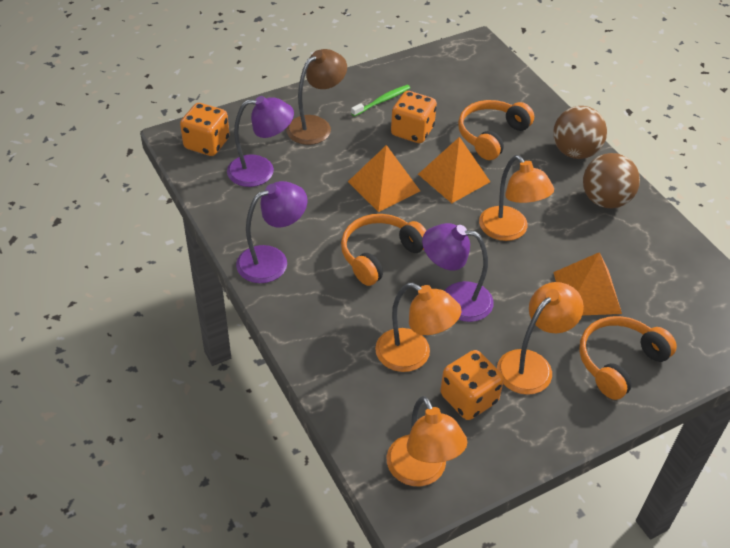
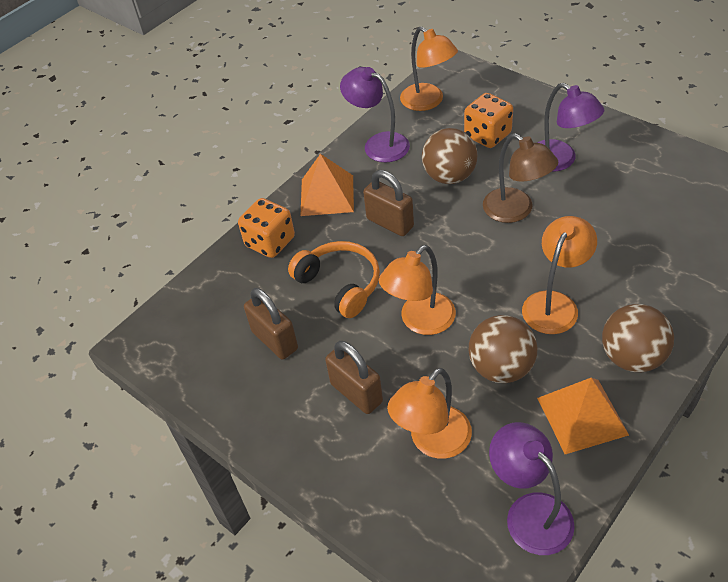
brown ball: 2 -> 3
brown padlock: 0 -> 3
green toothbrush: 1 -> 0
orange dice: 3 -> 2
orange headphones: 3 -> 1
orange pyramid: 3 -> 2

